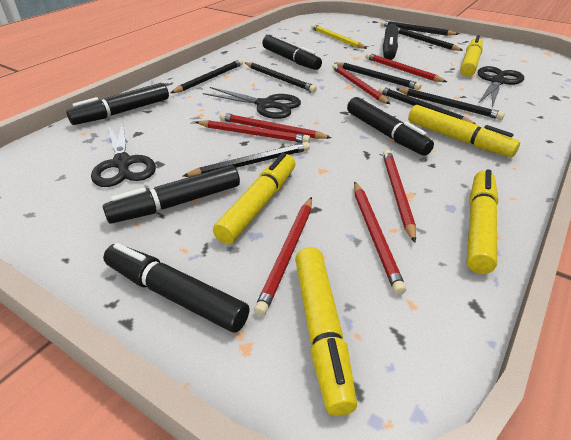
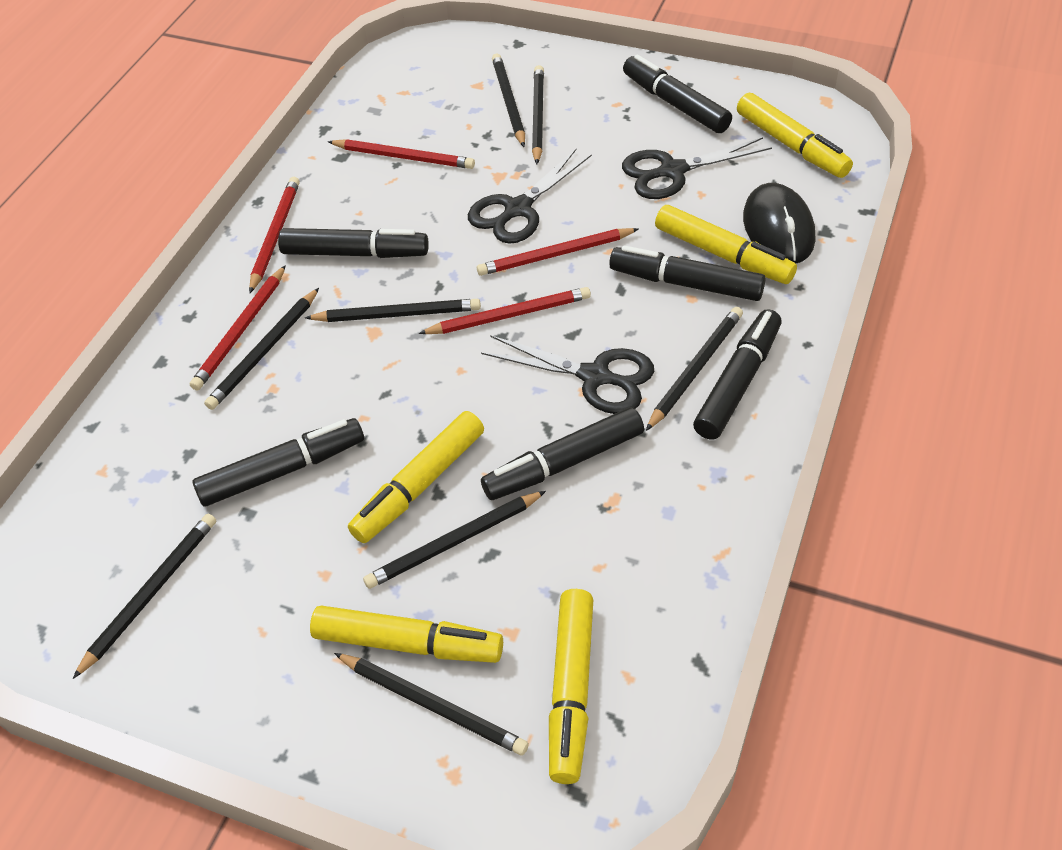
black mouse: 0 -> 1
red pencil: 7 -> 5
yellow pencil: 1 -> 0

